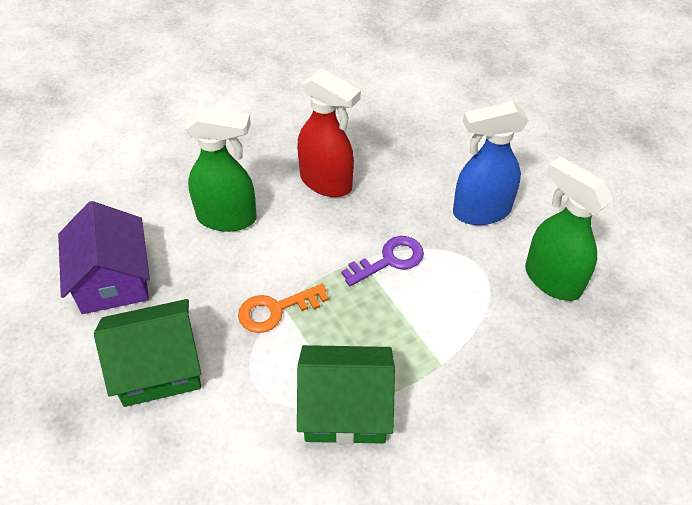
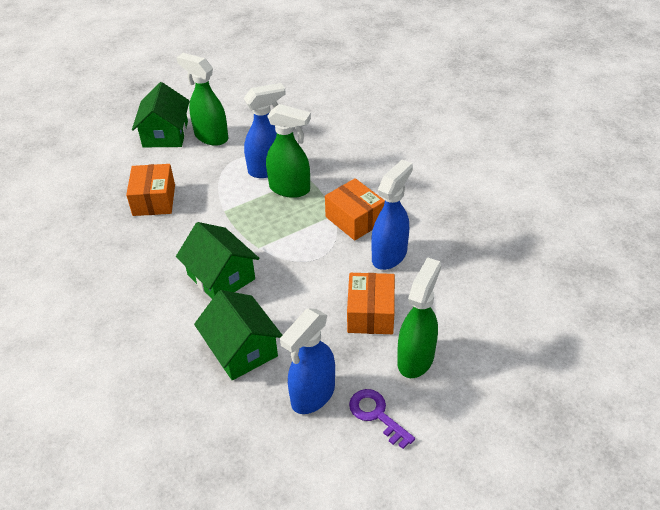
blue spray bottle: 1 -> 3
green house: 2 -> 3
green spray bottle: 2 -> 3
orange box: 0 -> 3
orange key: 1 -> 0
purple house: 1 -> 0
red spray bottle: 1 -> 0

